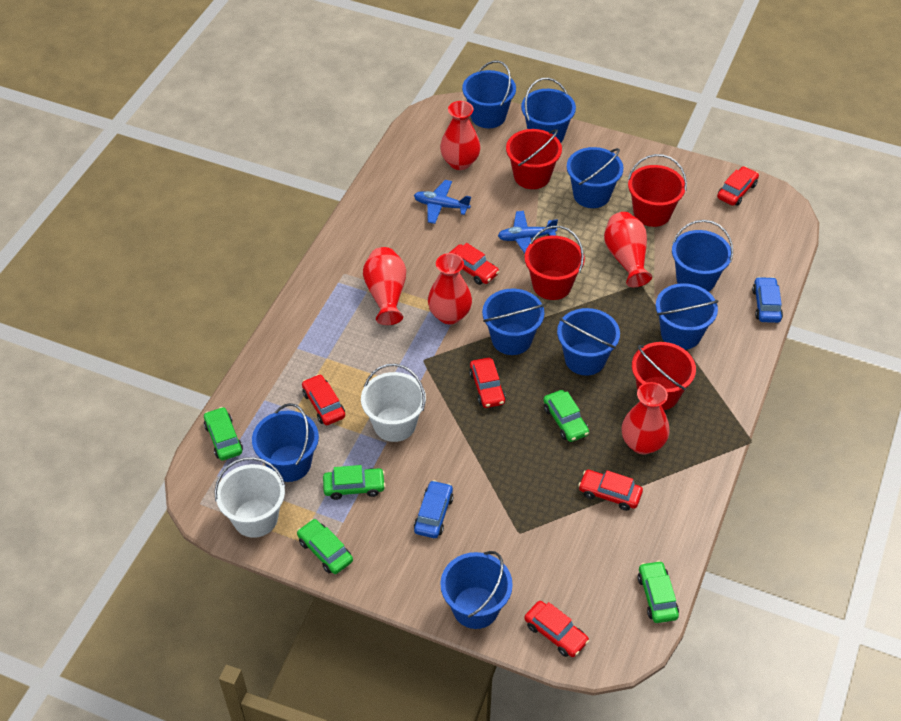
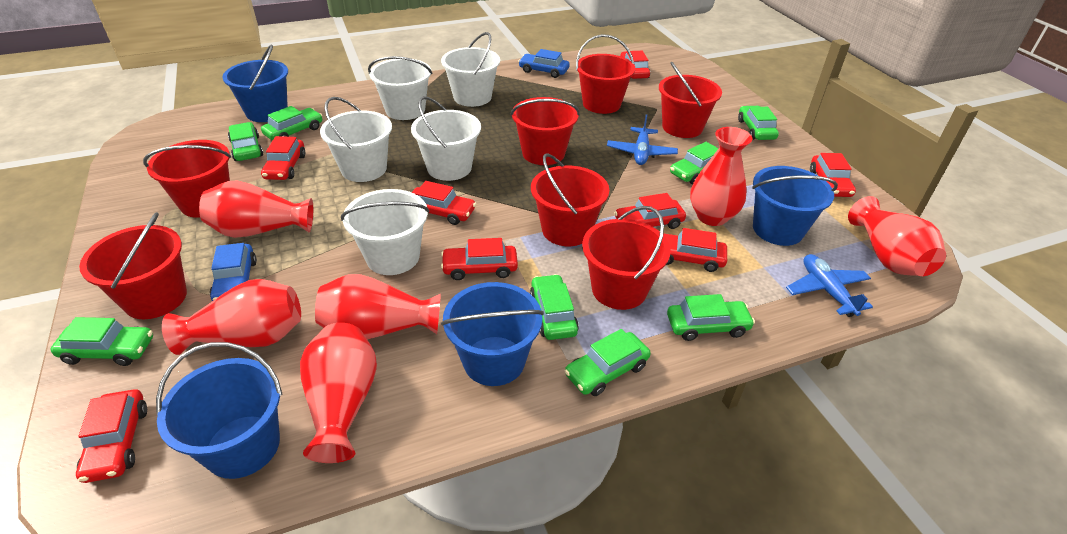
blue bucket: 9 -> 4
green car: 5 -> 8
red bucket: 4 -> 7
red car: 6 -> 8
red vase: 5 -> 6
white bucket: 2 -> 5

